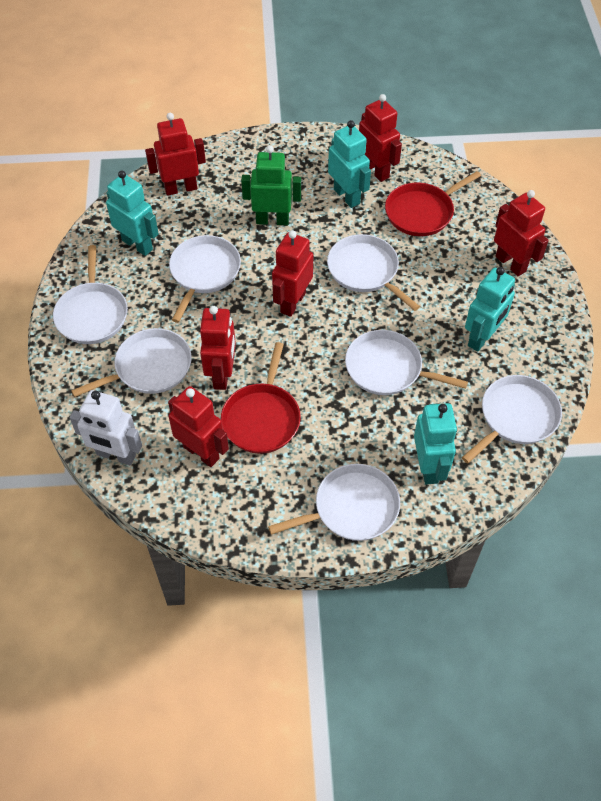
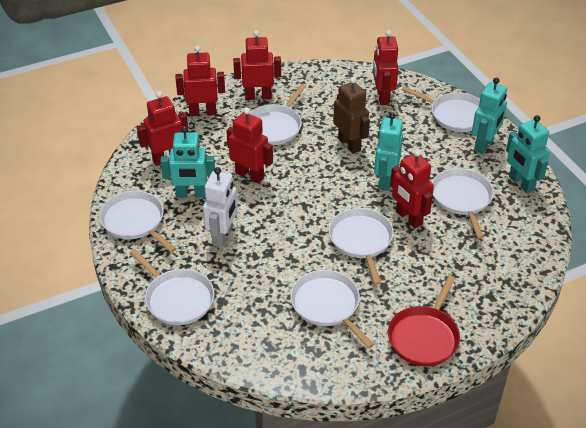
brown robot: 0 -> 1
green robot: 1 -> 0
red pan: 2 -> 1

